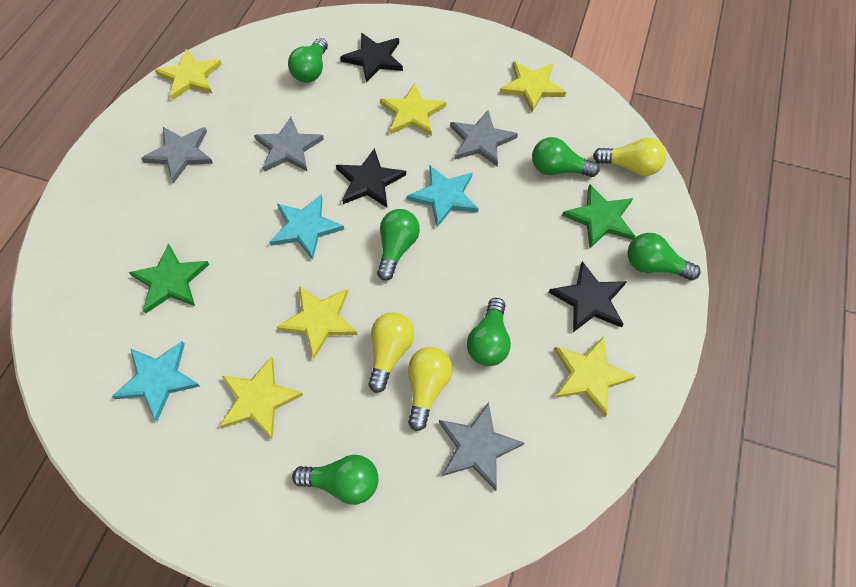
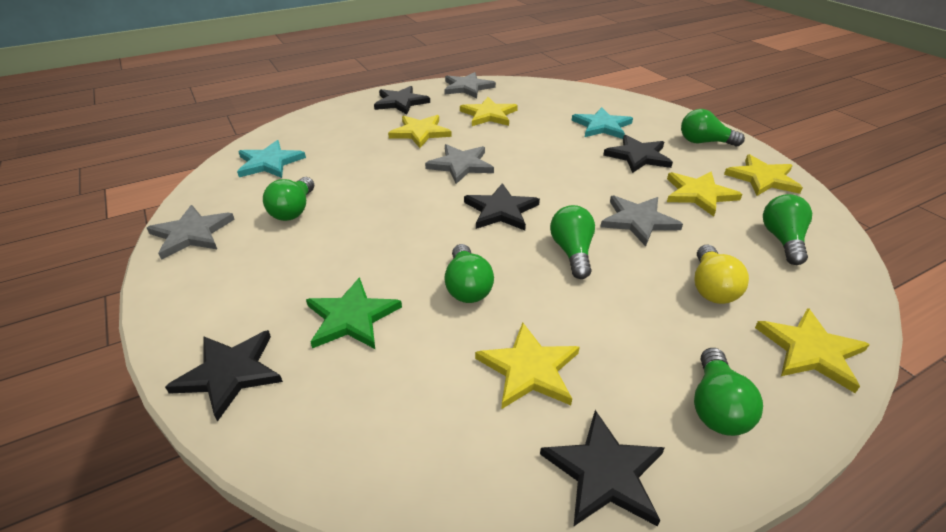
black star: 3 -> 5
green star: 2 -> 1
turquoise star: 3 -> 2
yellow light bulb: 3 -> 1

